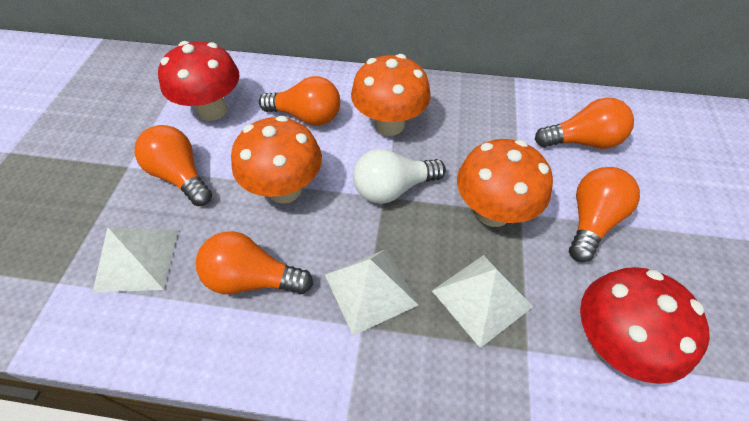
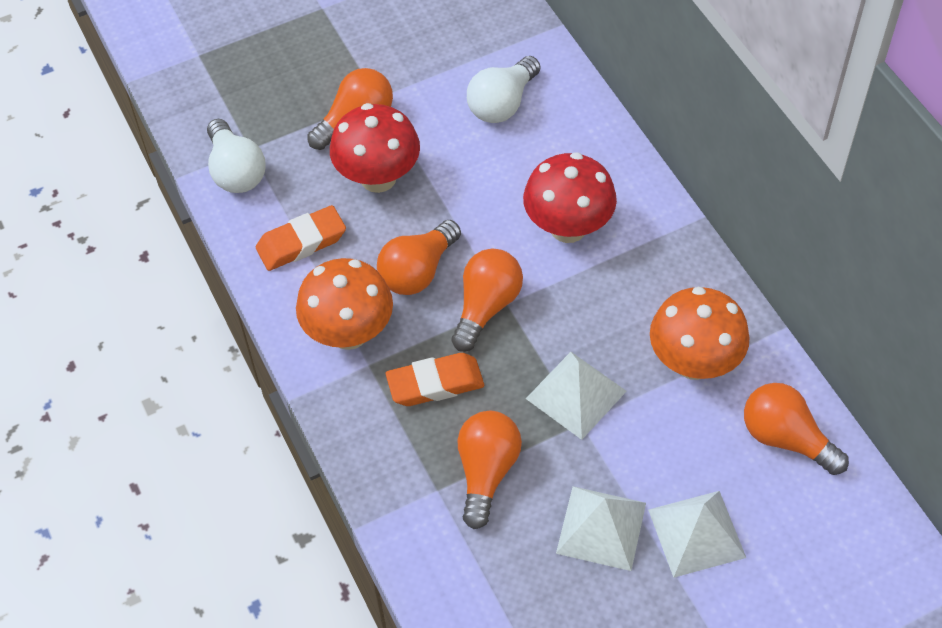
orange eraser: 0 -> 2
orange mushroom: 3 -> 2
white light bulb: 1 -> 2

